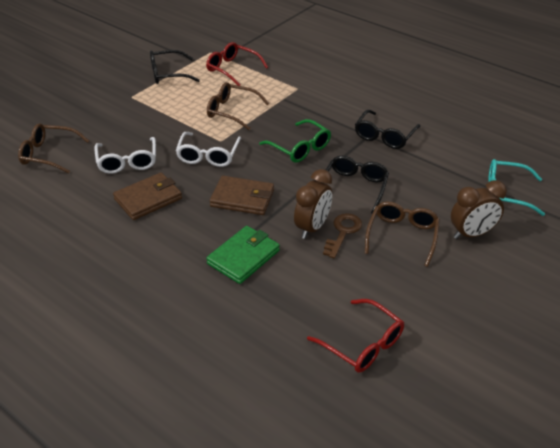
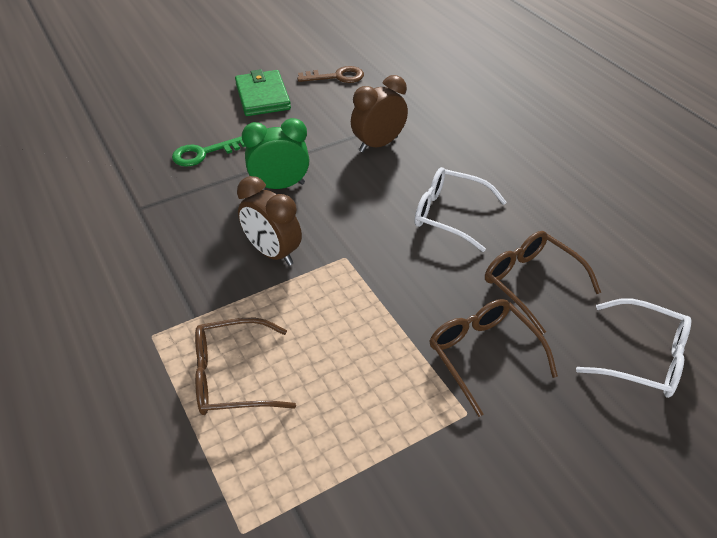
black glasses: 3 -> 0
brown wallet: 2 -> 0
green clock: 0 -> 1
green glasses: 1 -> 0
green key: 0 -> 1
red glasses: 2 -> 0
turquoise glasses: 1 -> 0

